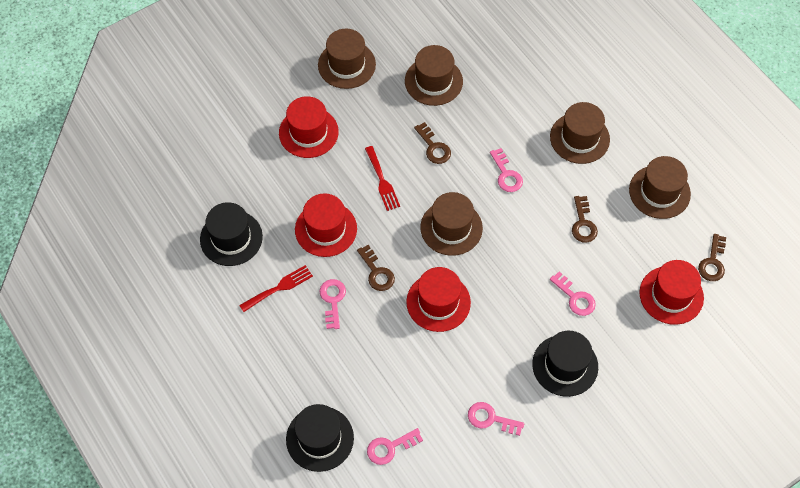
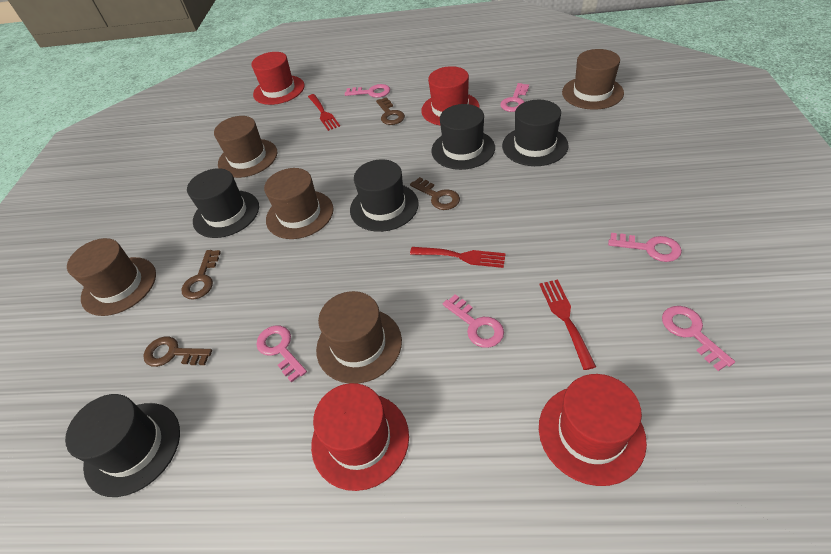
black hat: 3 -> 5
pink key: 5 -> 6
red fork: 2 -> 3

